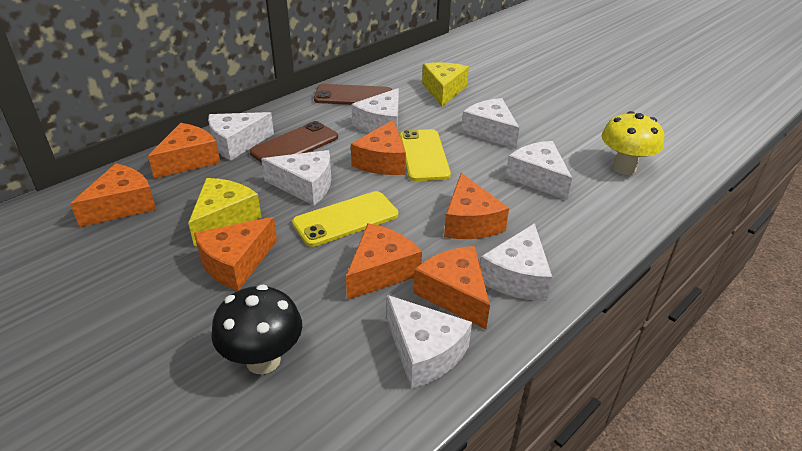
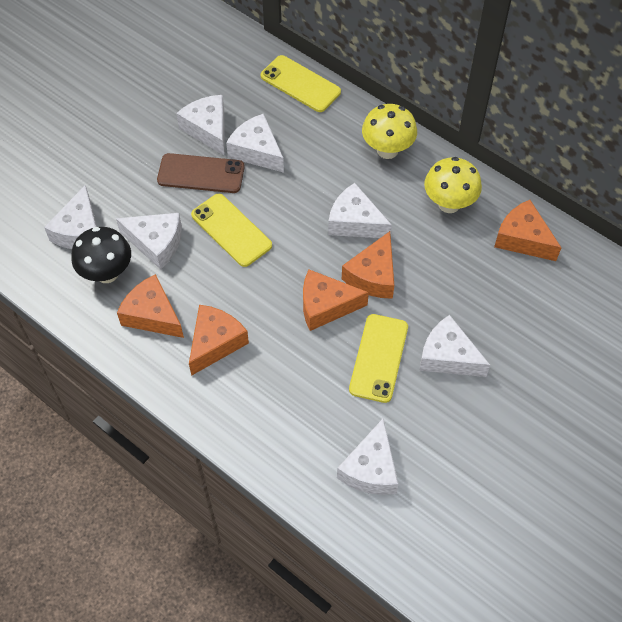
brown phone: 2 -> 1
orange cheese: 7 -> 5
yellow cheese: 2 -> 0
yellow mushroom: 1 -> 2
yellow phone: 2 -> 3

